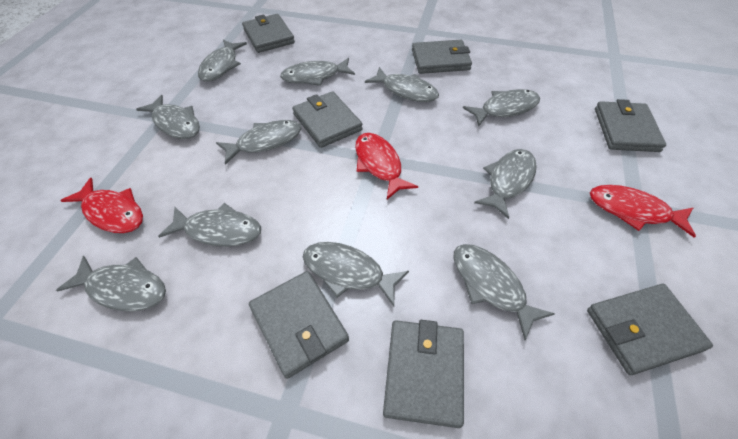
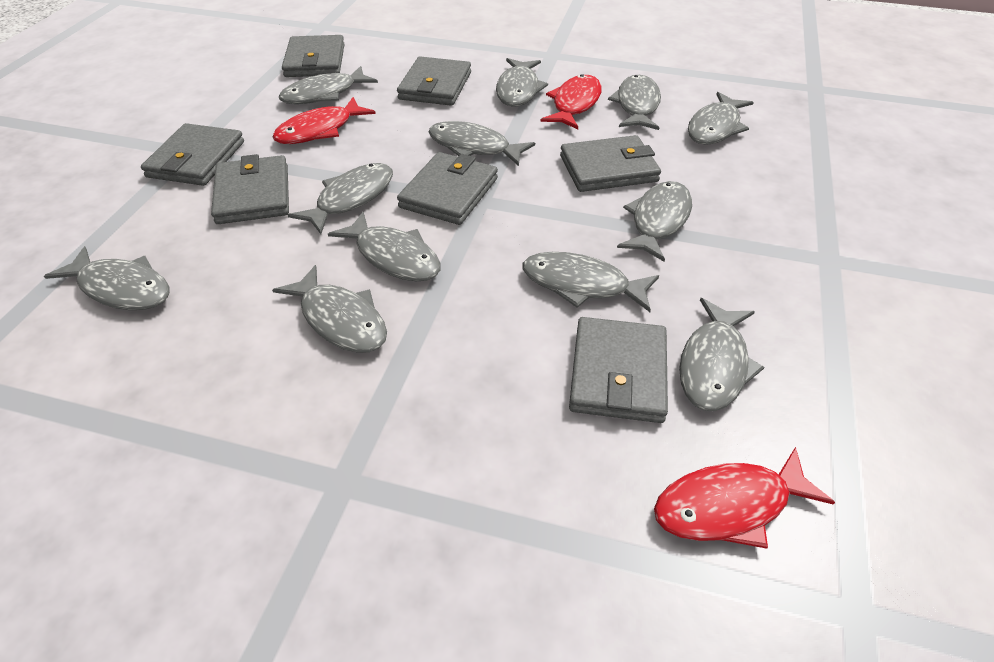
grey fish: 11 -> 12

